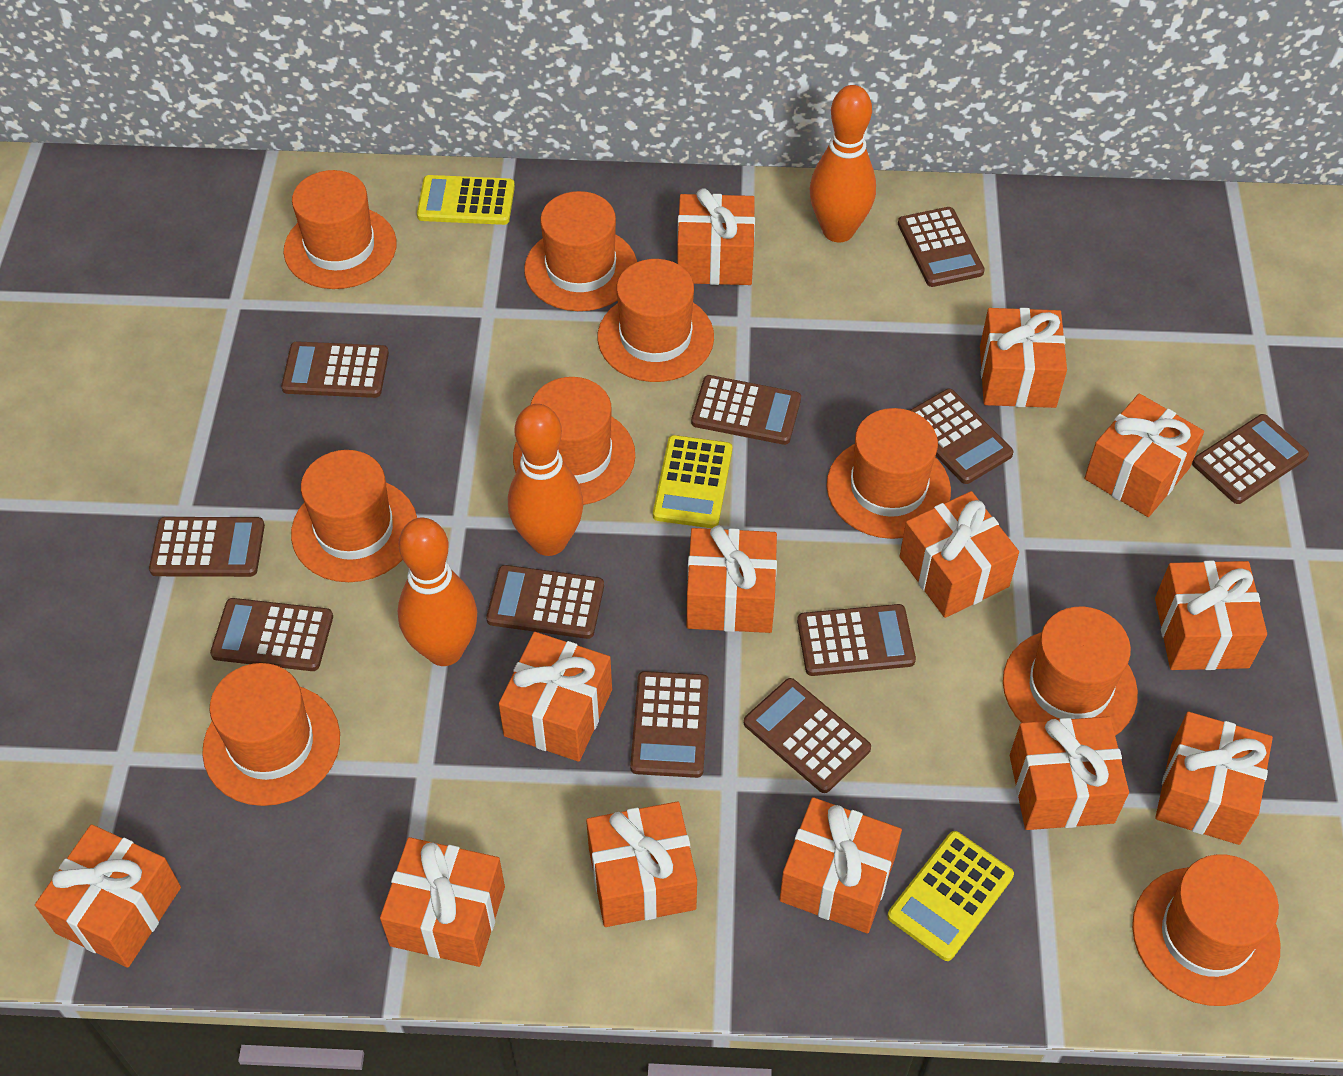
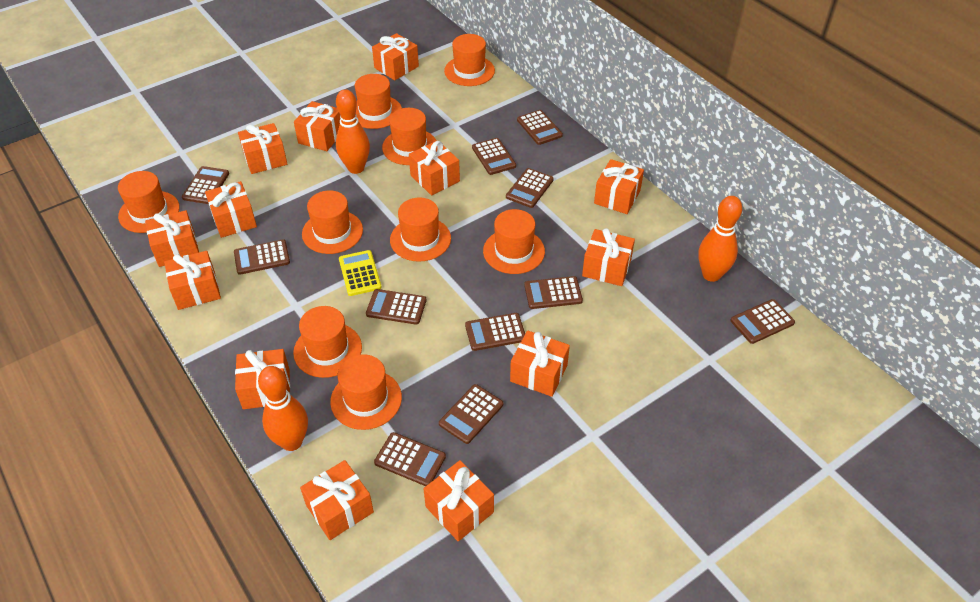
yellow calculator: 3 -> 1

